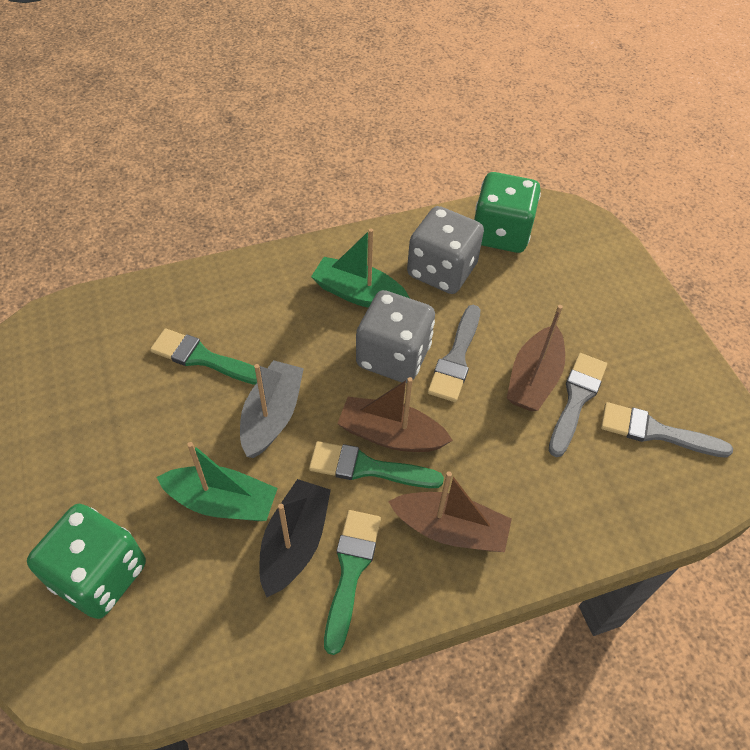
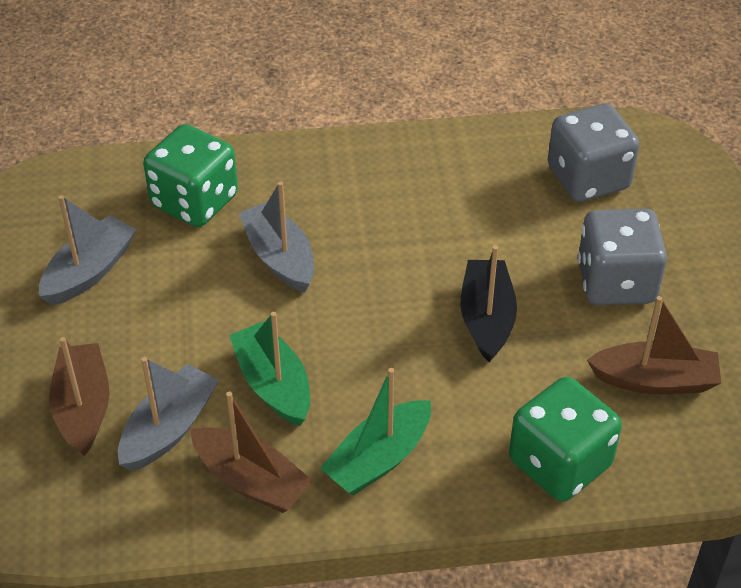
green brush: 3 -> 0
grey boat: 1 -> 3
grey brush: 3 -> 0

